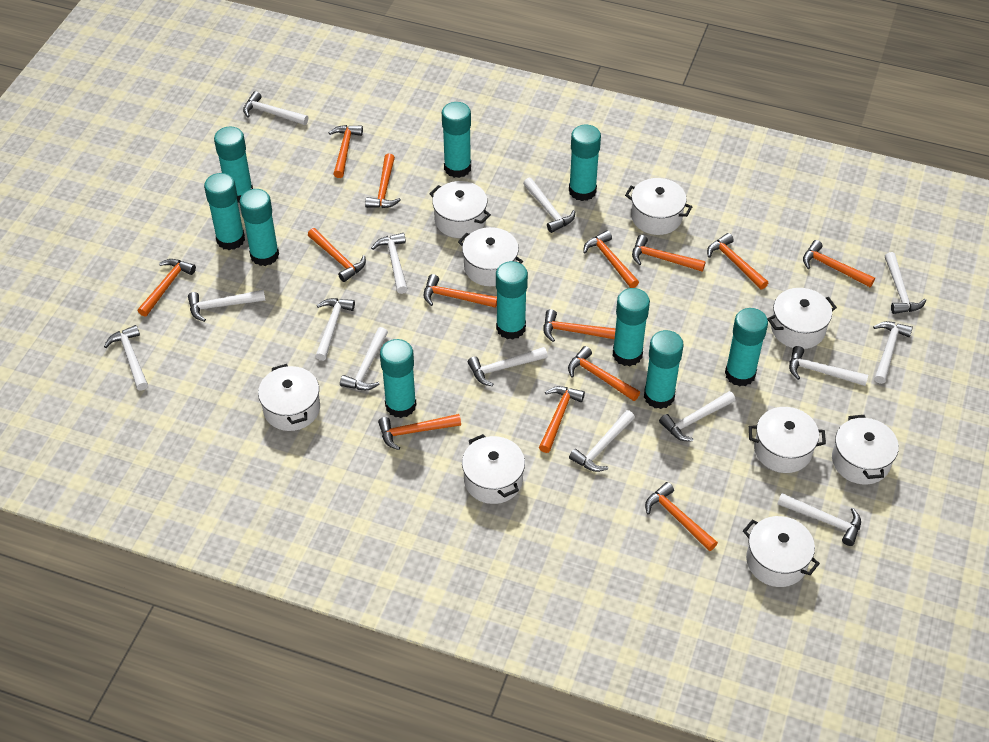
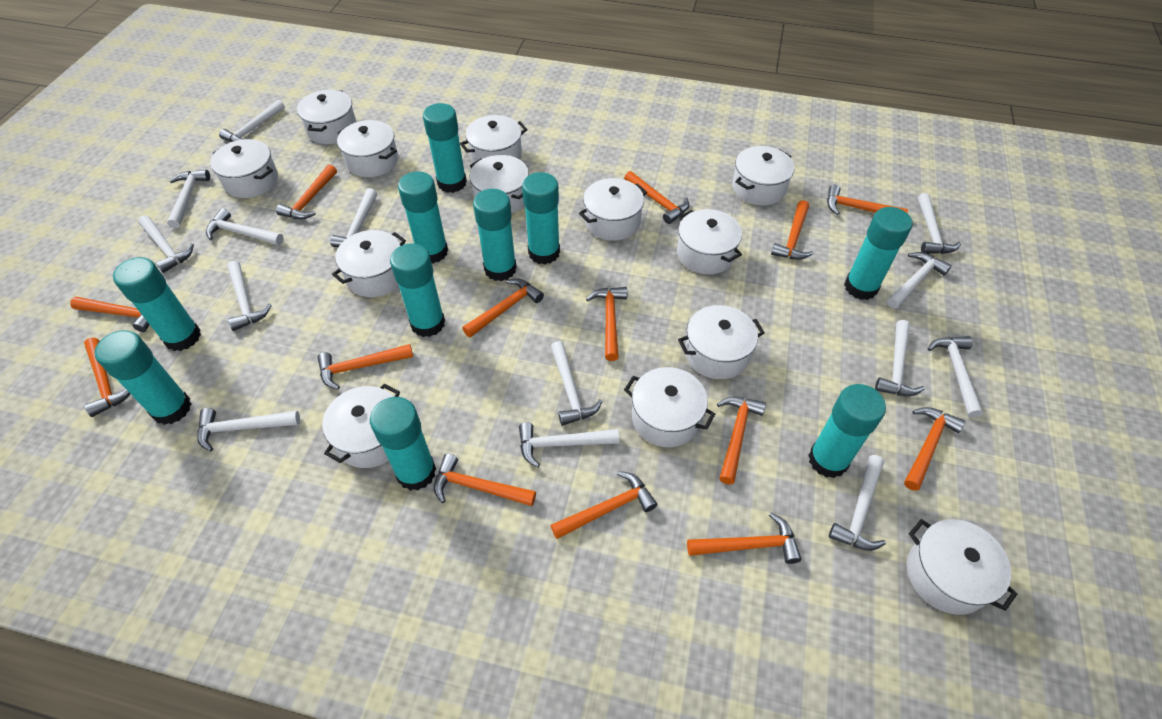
white pot: 9 -> 13

